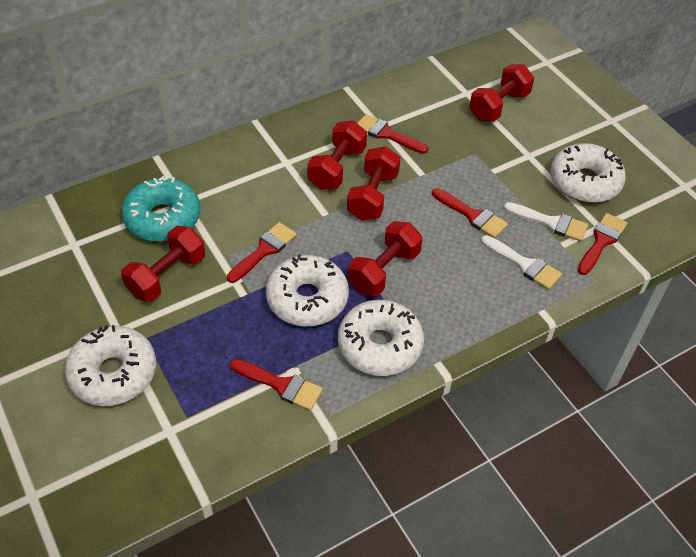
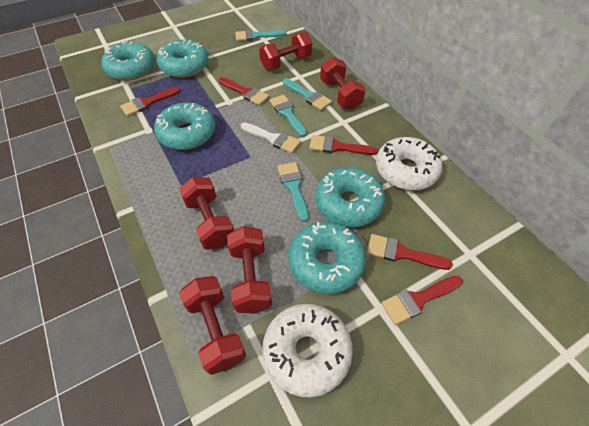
turquoise brush: 0 -> 4
turquoise donut: 1 -> 5
white brush: 2 -> 1
white donut: 4 -> 2

